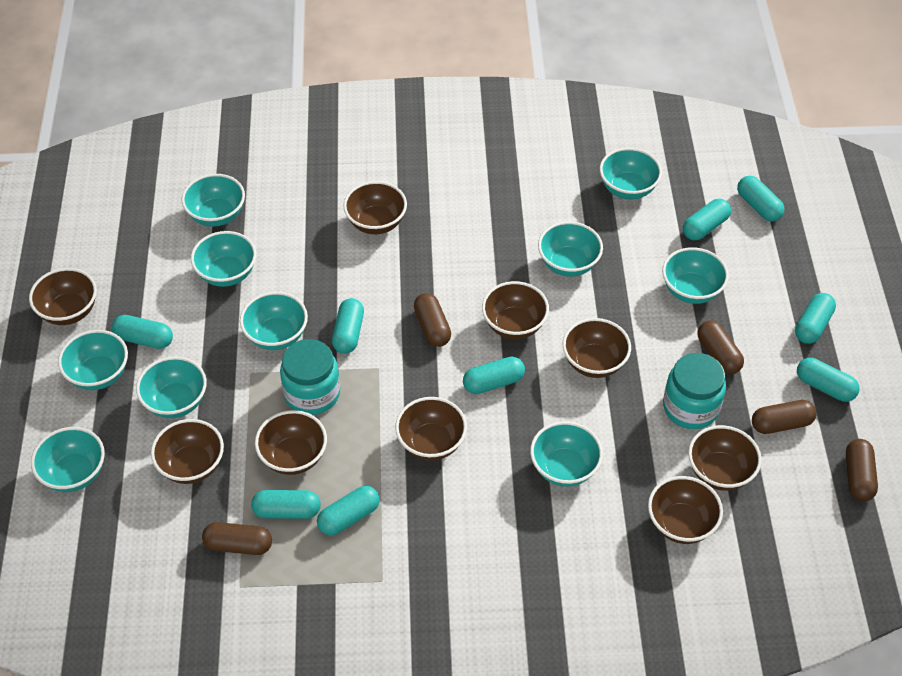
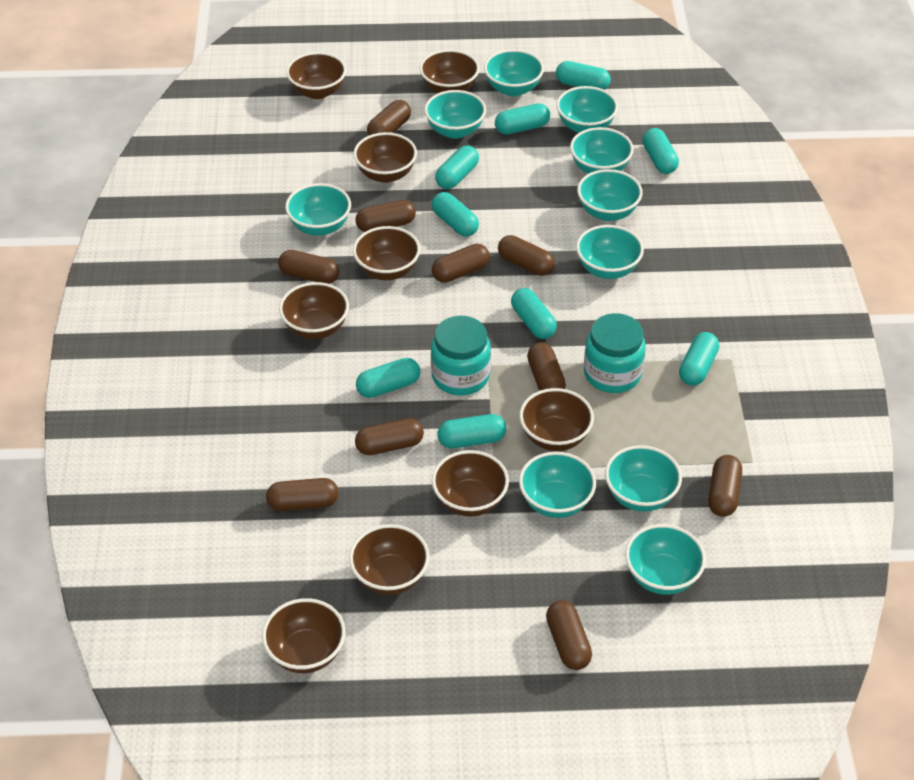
brown capsule: 5 -> 10

